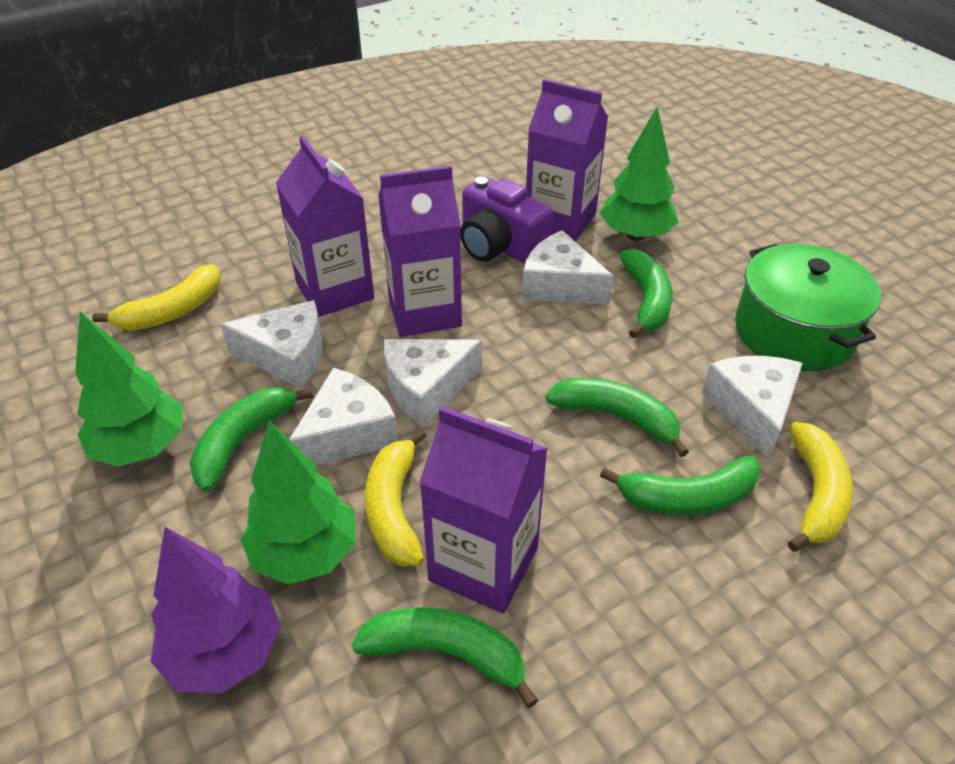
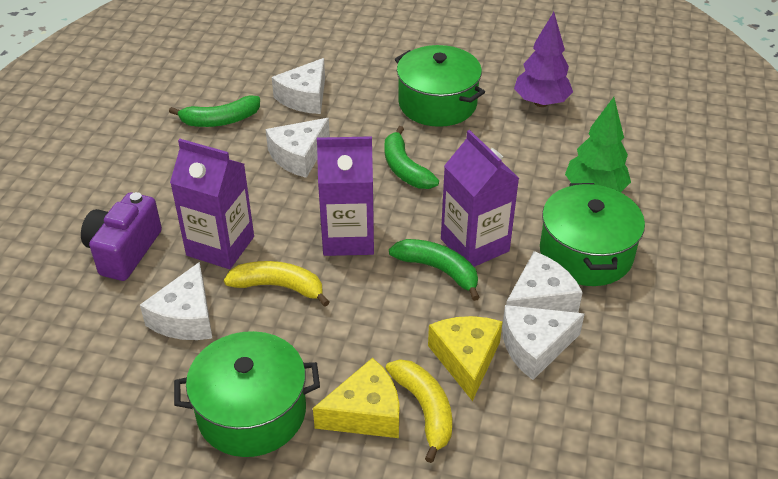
green banana: 5 -> 3
green pot: 1 -> 3
green tree: 3 -> 1
purple carton: 4 -> 3
yellow banana: 3 -> 2
yellow cheese: 0 -> 2

